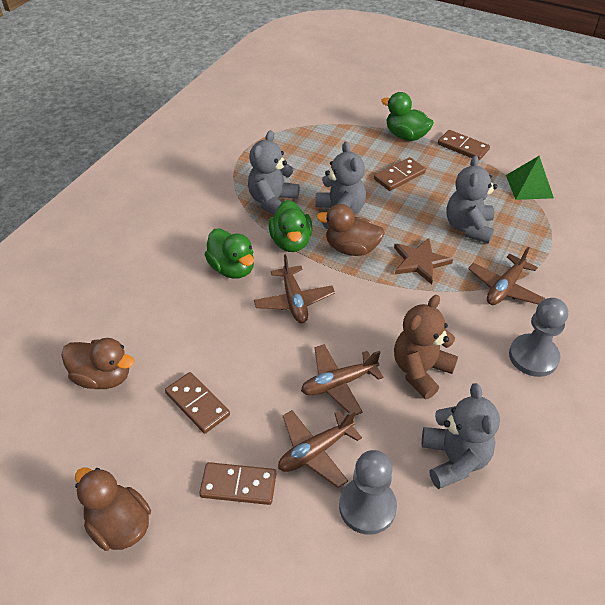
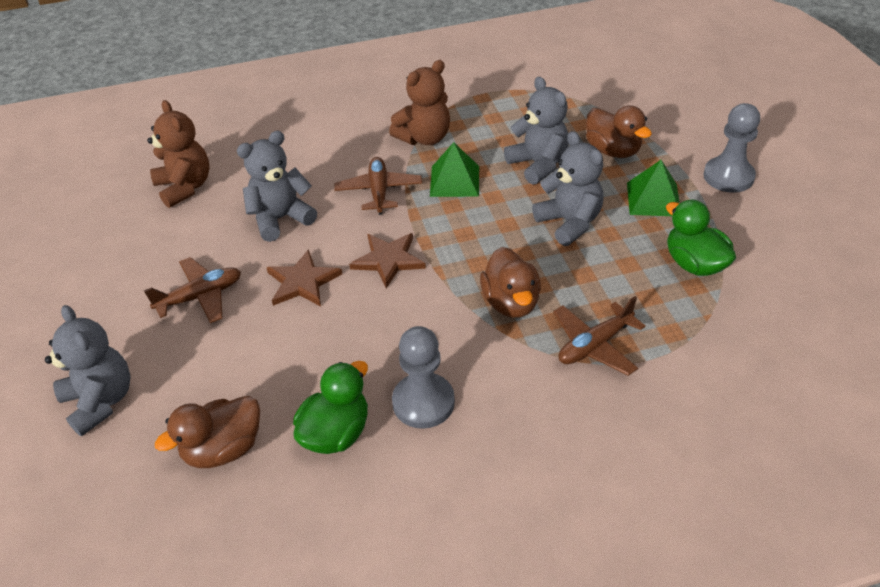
brown domino: 4 -> 0
brown plane: 4 -> 3
brown star: 1 -> 2
brown teddy bear: 1 -> 2
green duck: 3 -> 2
green pyramid: 1 -> 2

